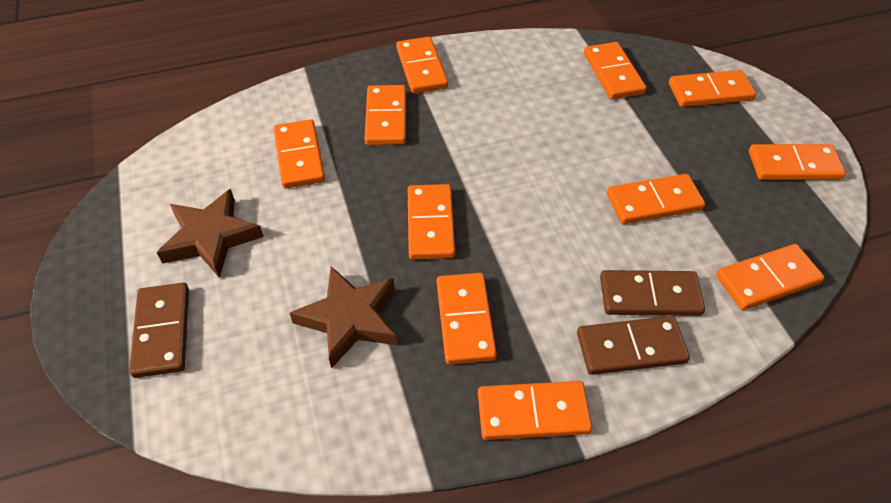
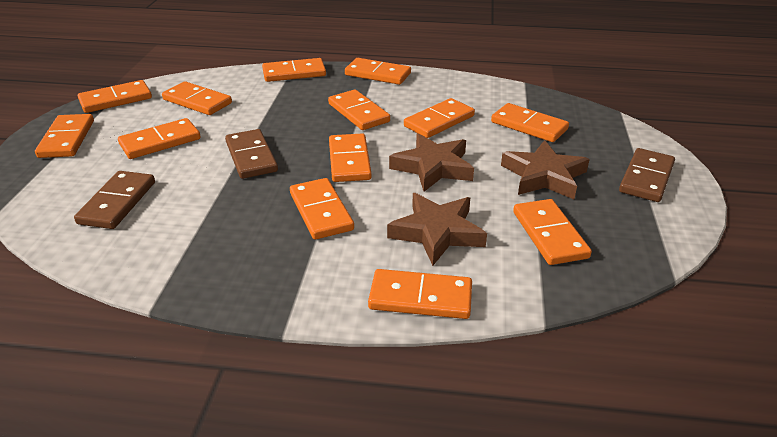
brown star: 2 -> 3
orange domino: 11 -> 13

